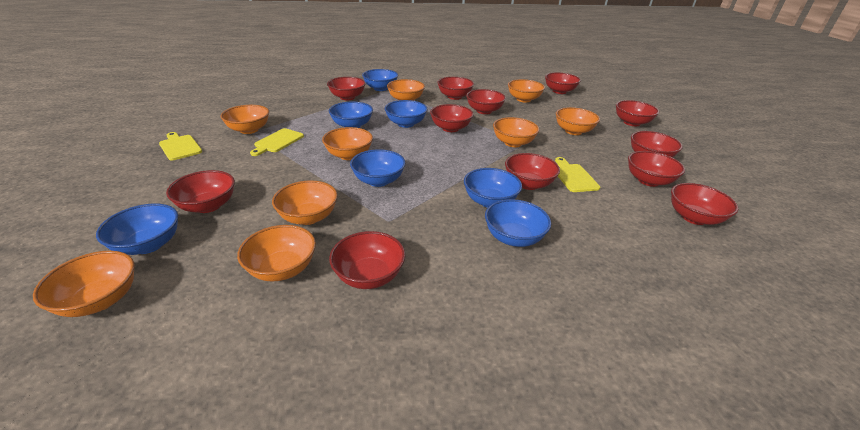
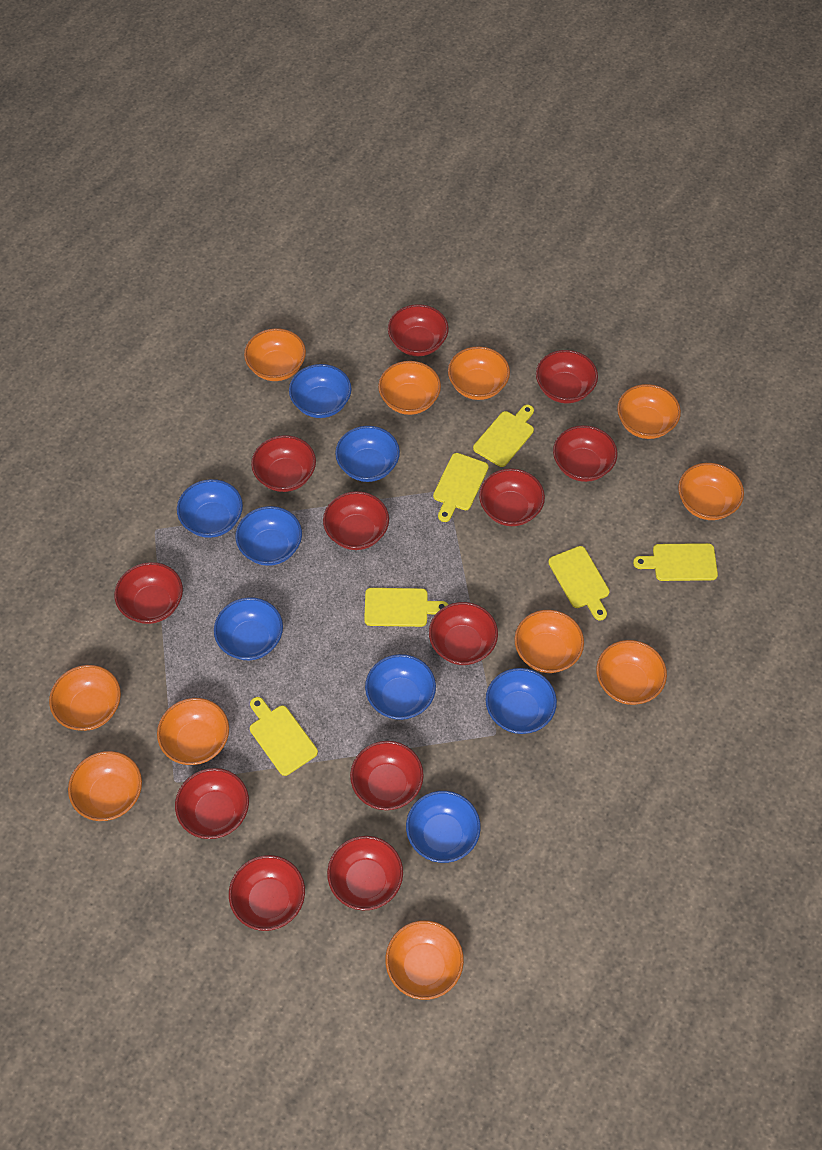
blue bowl: 7 -> 8
orange bowl: 9 -> 11
yellow cutting board: 3 -> 6

